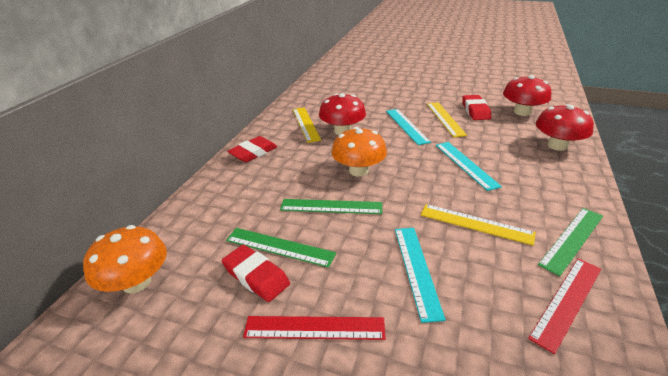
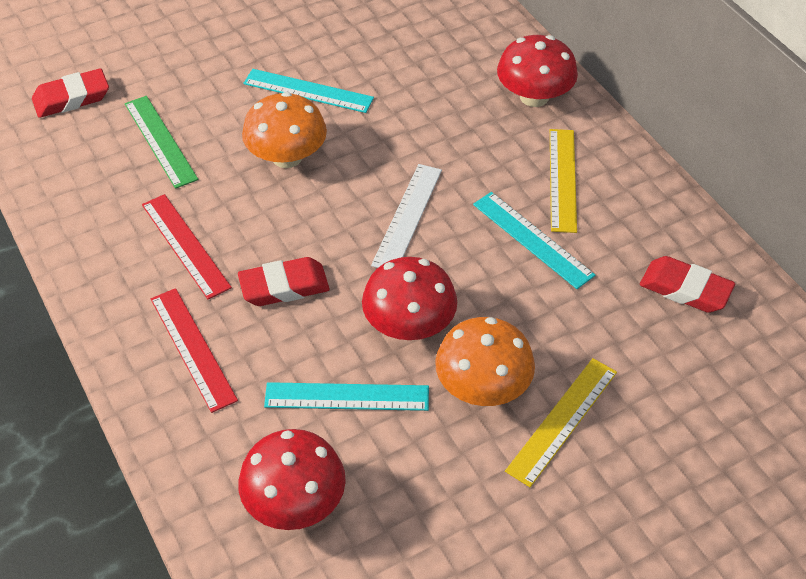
green ruler: 3 -> 1
white ruler: 0 -> 1
yellow ruler: 3 -> 2

